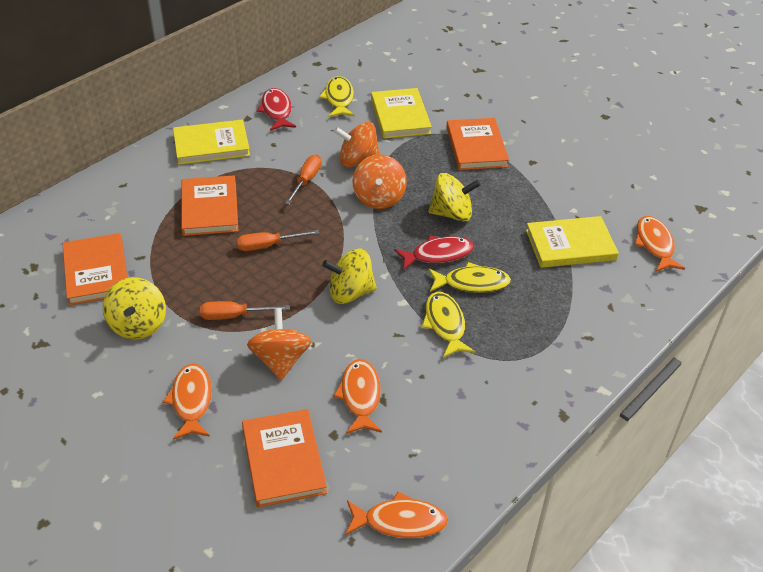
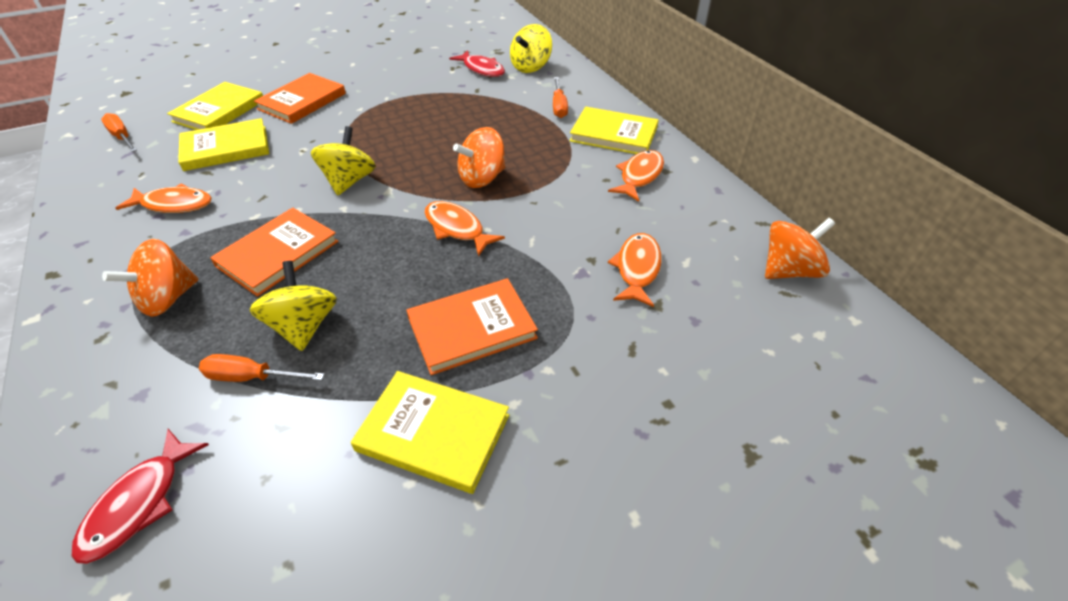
orange book: 4 -> 3
yellow book: 3 -> 4
yellow fish: 3 -> 0

